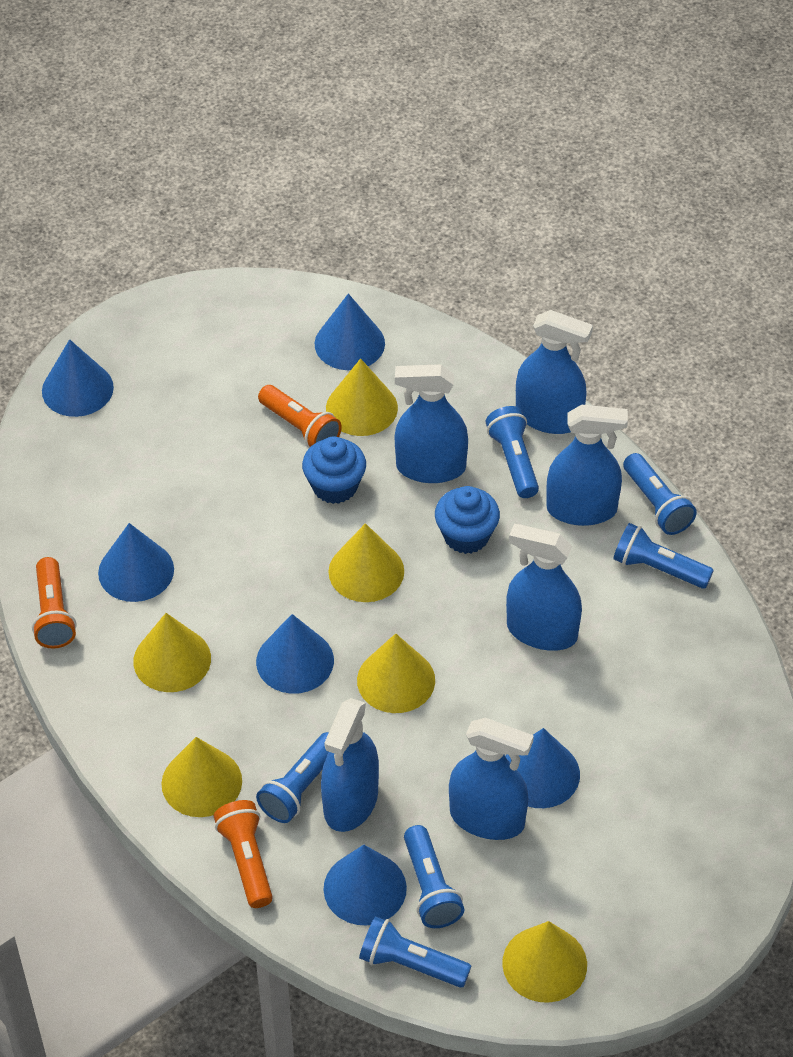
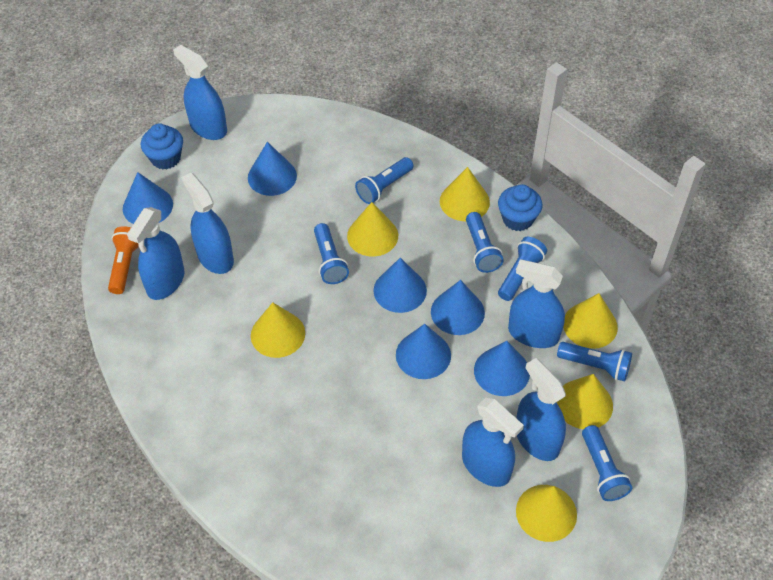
orange flashlight: 3 -> 1

